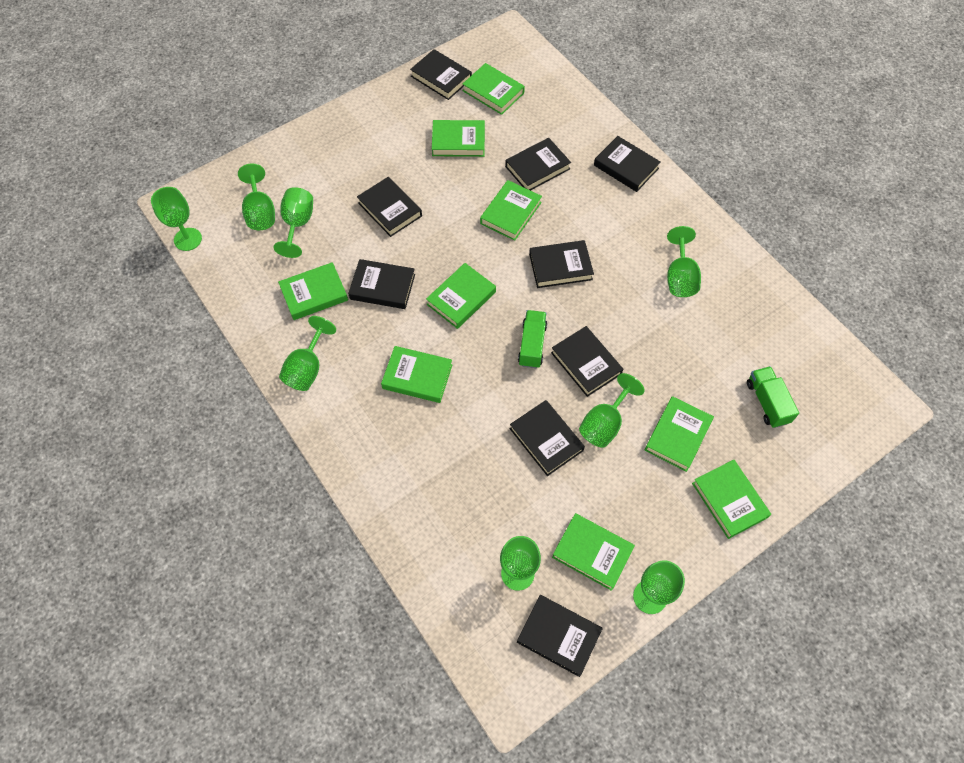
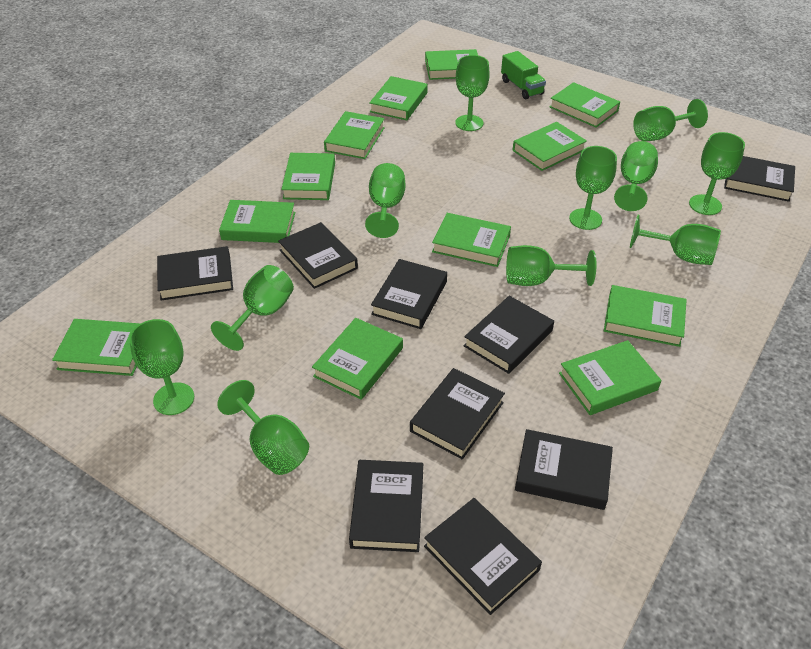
green book: 9 -> 12
green goblet: 8 -> 11
green truck: 2 -> 1

